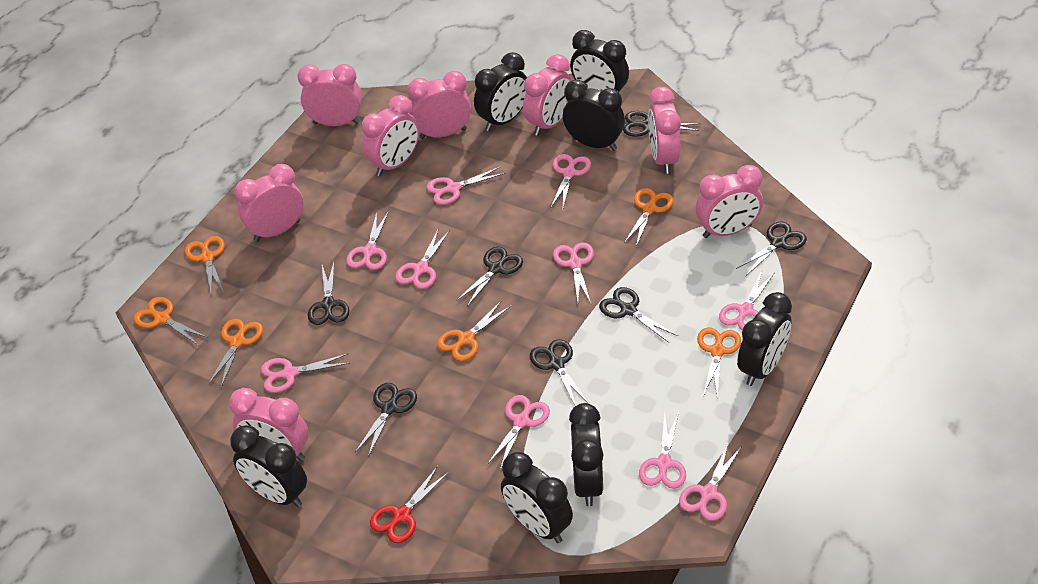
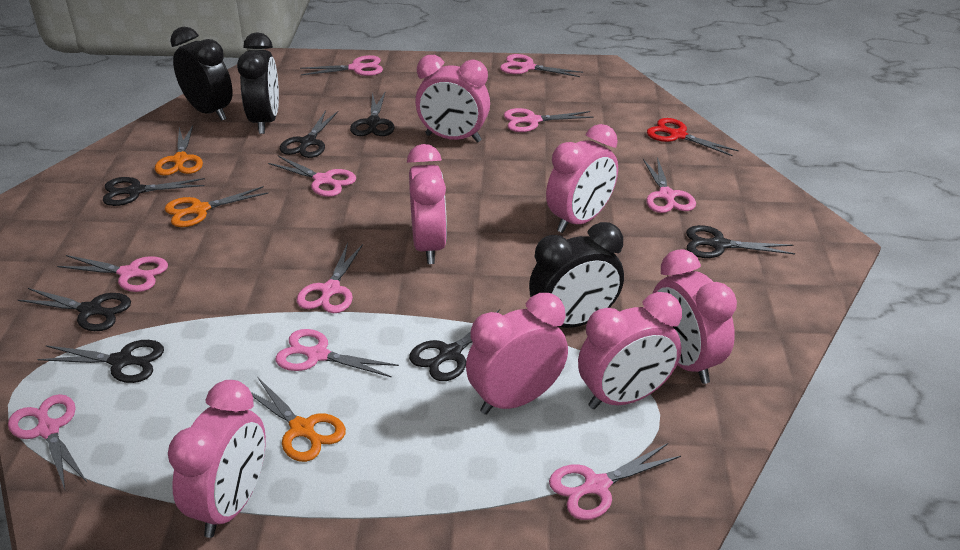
black clock: 7 -> 3
orange scissors: 6 -> 3
pink clock: 8 -> 7

